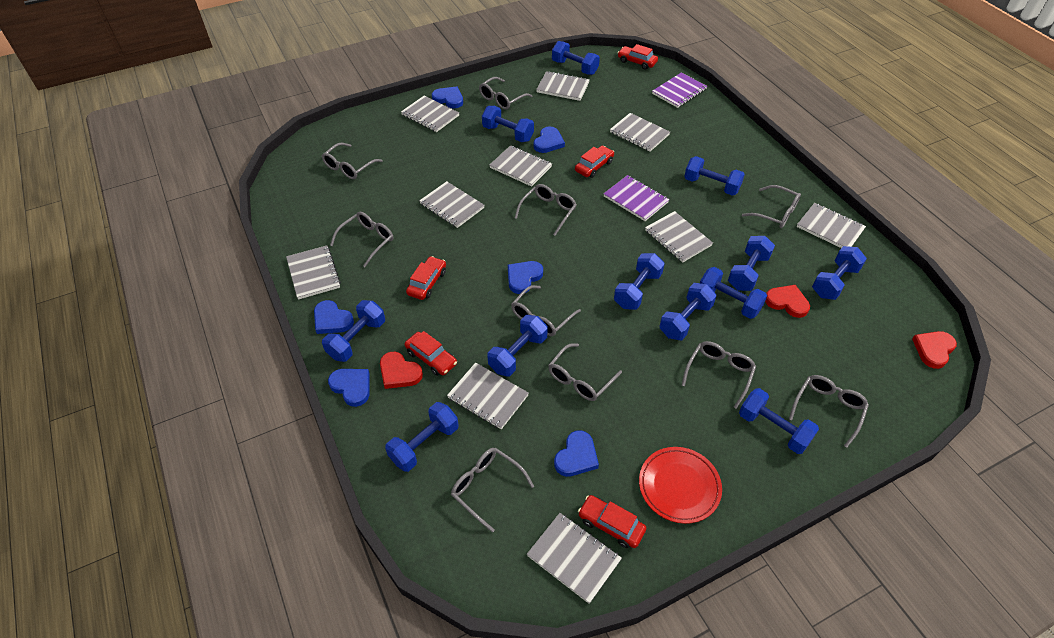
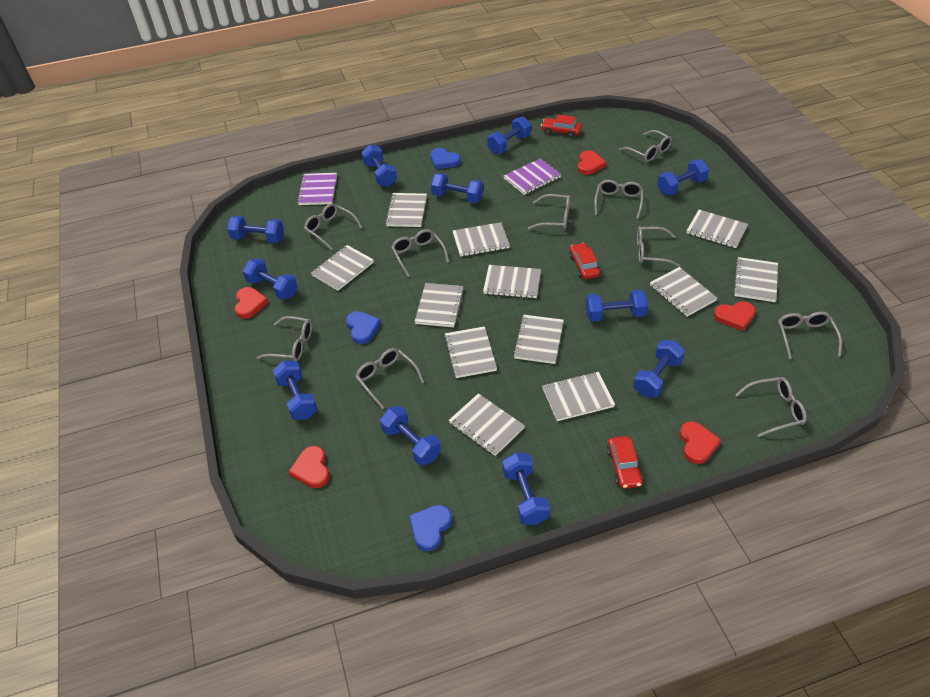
blue dumbbell: 12 -> 11
blue heart: 6 -> 3
grey notebook: 10 -> 12
red car: 5 -> 3
red heart: 3 -> 5
red plate: 1 -> 0

